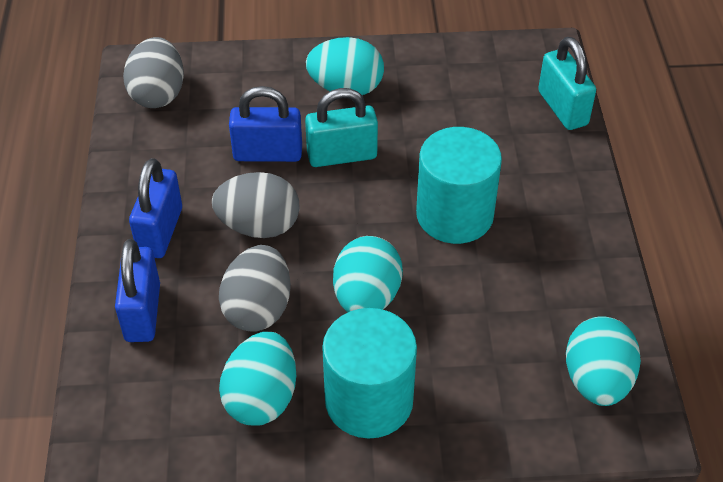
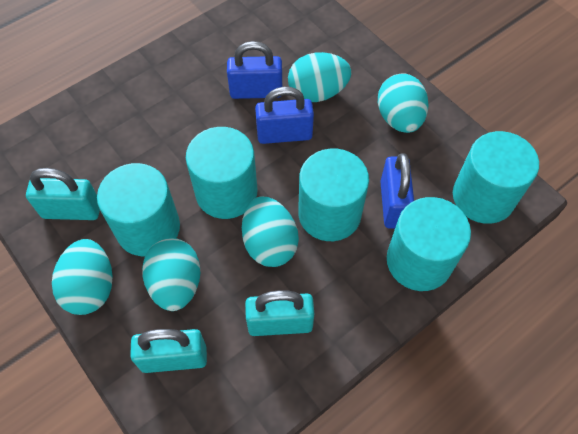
grey egg: 3 -> 0
turquoise cylinder: 2 -> 5
turquoise egg: 4 -> 5
turquoise padlock: 2 -> 3

